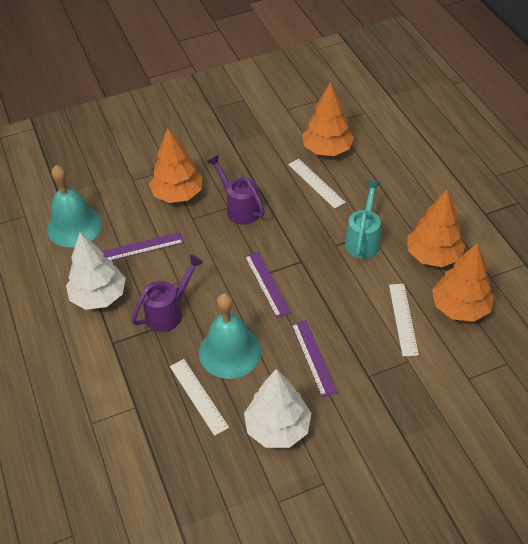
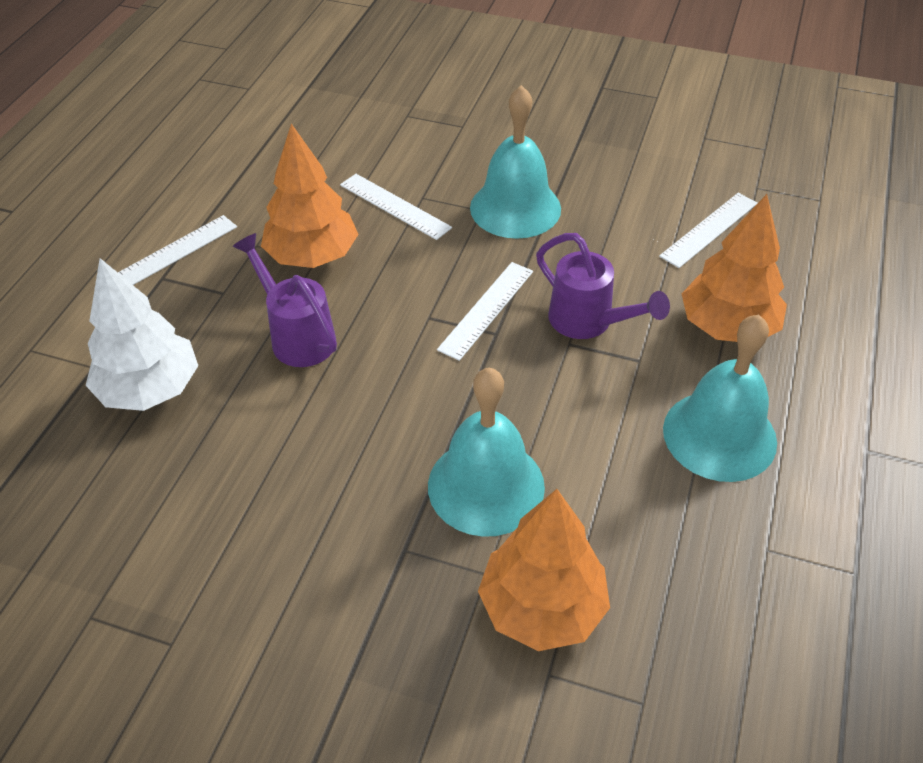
orange tree: 4 -> 3
purple ruler: 3 -> 0
turquoise bell: 2 -> 3
turquoise watering can: 1 -> 0
white ruler: 3 -> 4
white tree: 2 -> 1

